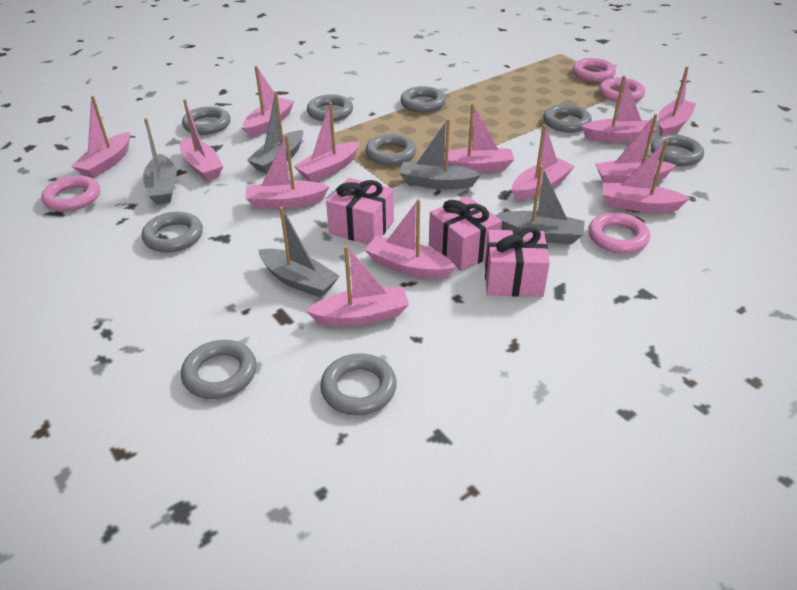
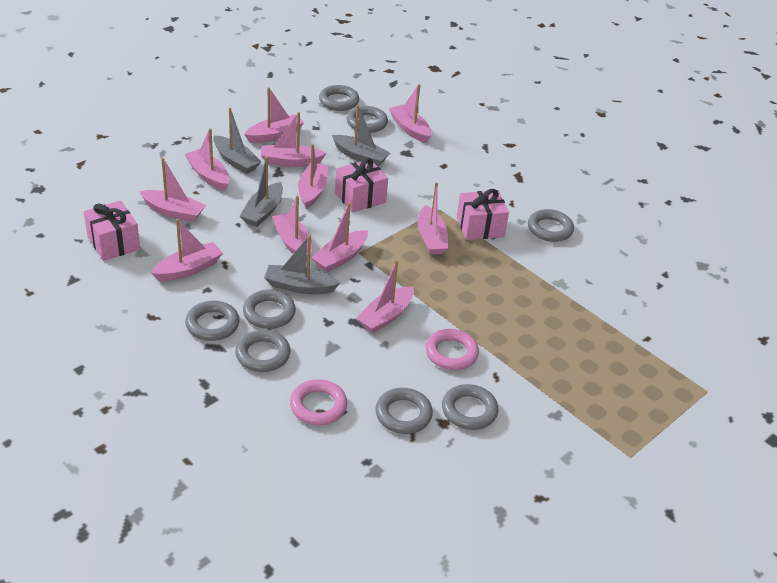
grey boat: 5 -> 4
grey ring: 9 -> 8
pink boat: 13 -> 11
pink ring: 4 -> 2

